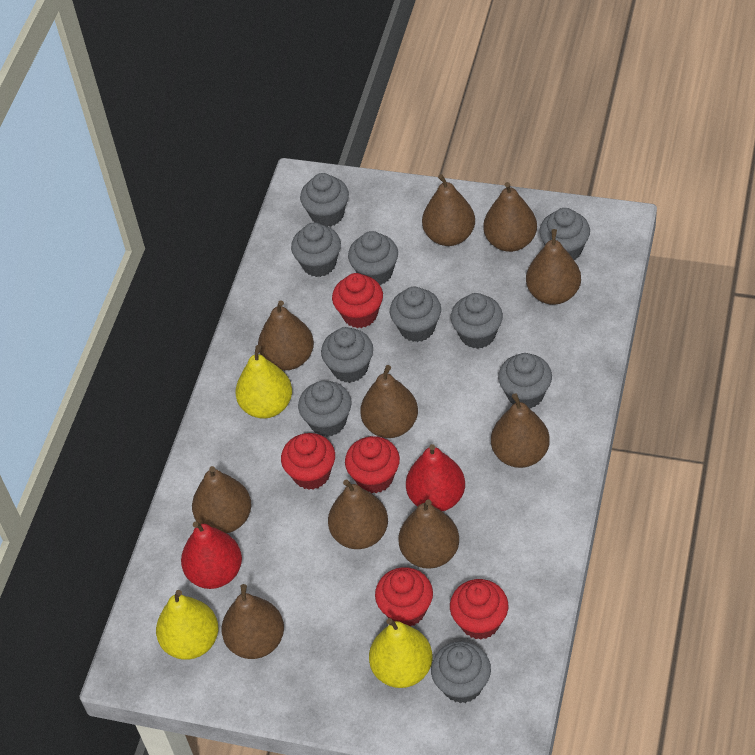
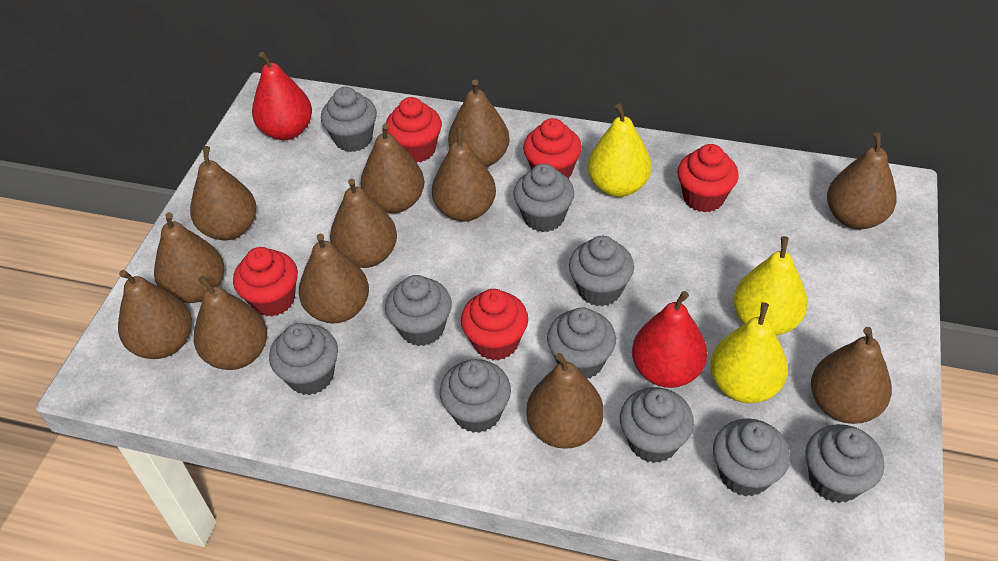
brown pear: 10 -> 12

